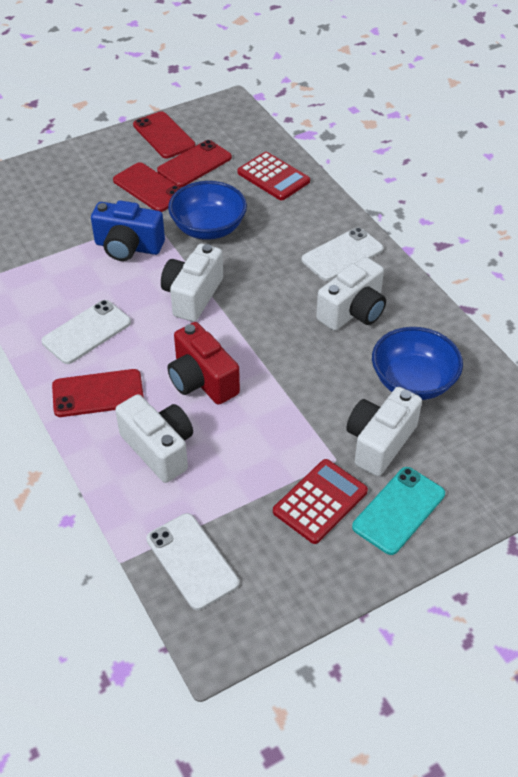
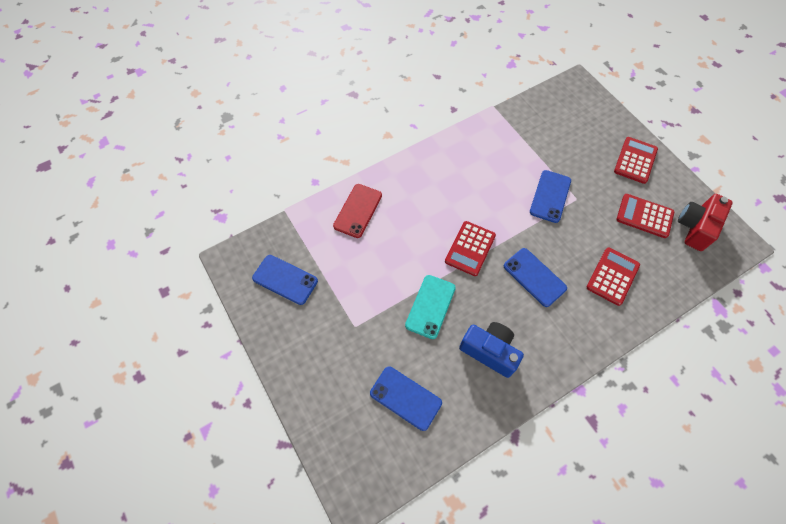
blue bowl: 2 -> 0
blue phone: 0 -> 4
red calculator: 2 -> 4
red phone: 4 -> 1
white camera: 4 -> 0
white phone: 3 -> 0

